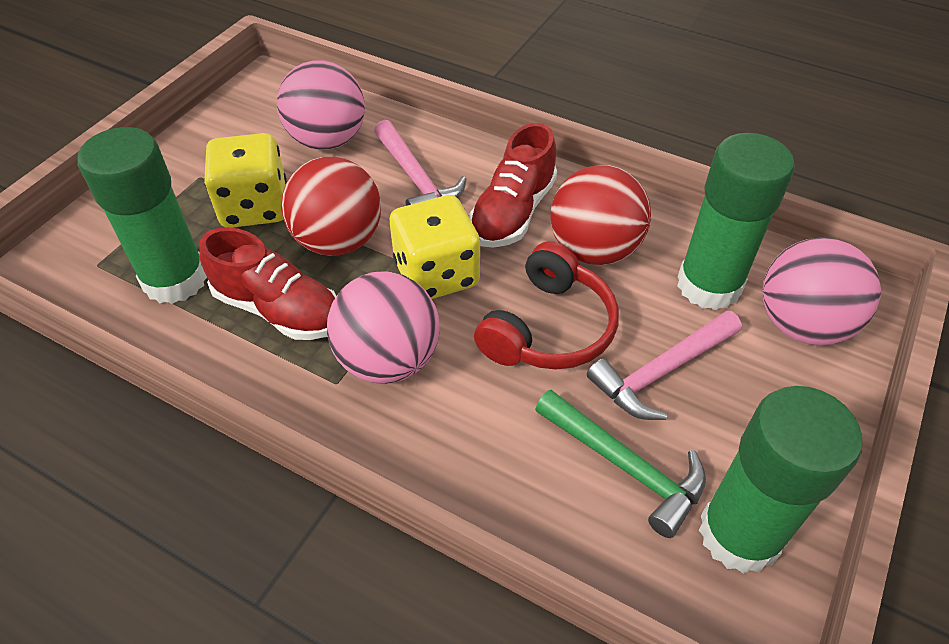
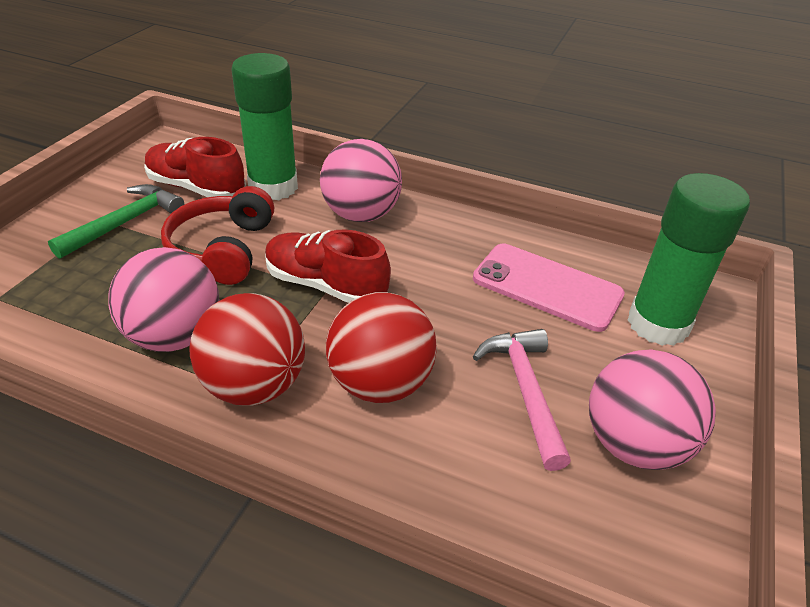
green glue stick: 3 -> 2
pink hammer: 2 -> 1
pink phone: 0 -> 1
yellow dice: 2 -> 0

